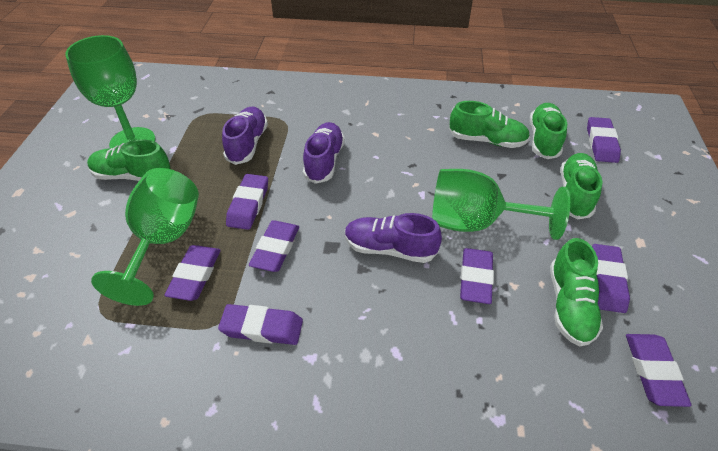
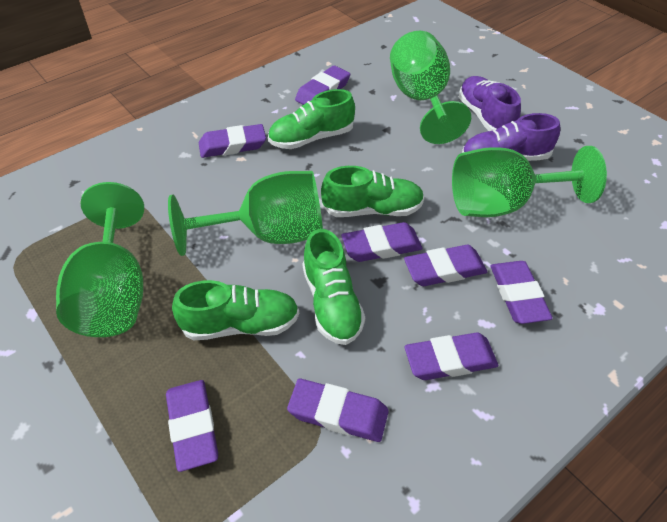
green goblet: 3 -> 4
green shoe: 5 -> 4
purple shoe: 3 -> 2

